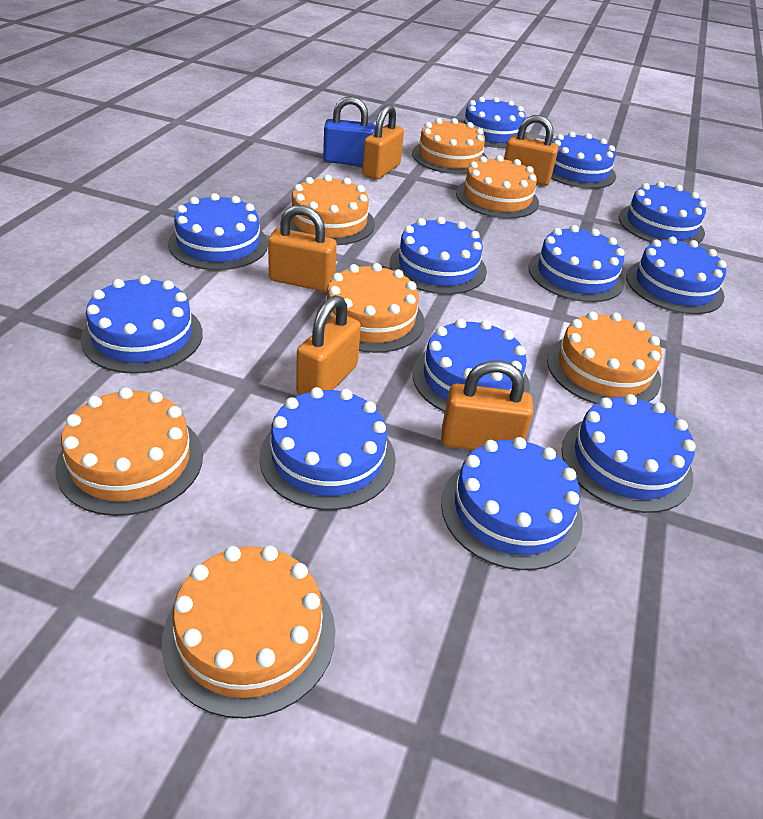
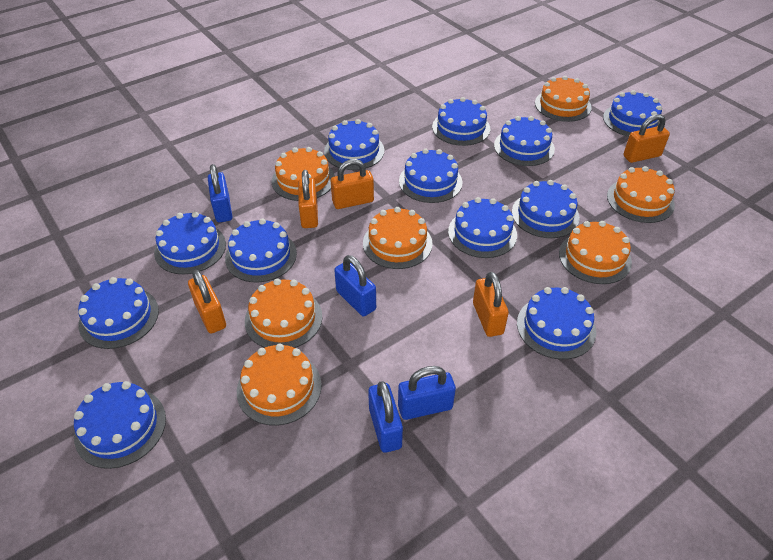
blue padlock: 1 -> 4

